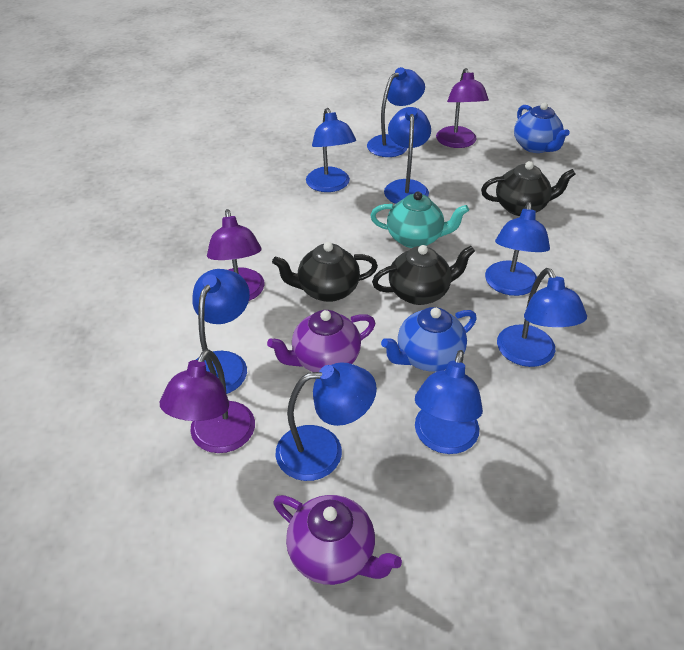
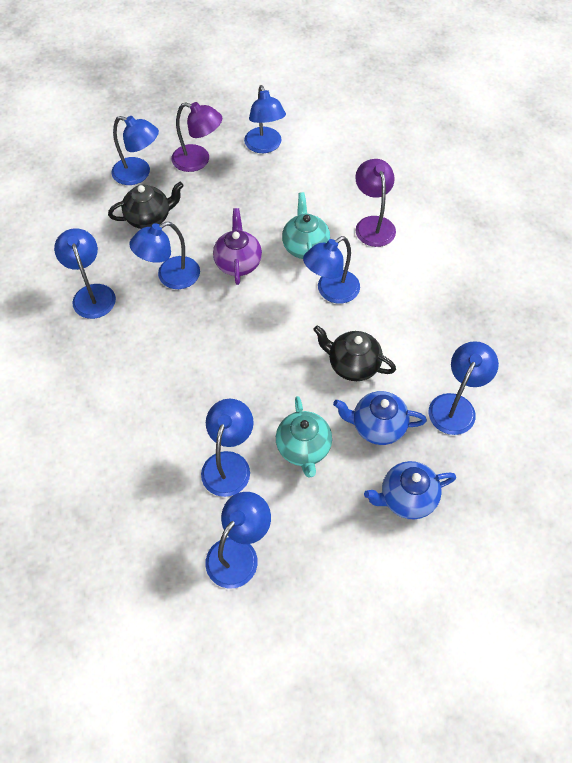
black teapot: 3 -> 2
purple lamp: 3 -> 2
purple teapot: 2 -> 1
turquoise teapot: 1 -> 2

